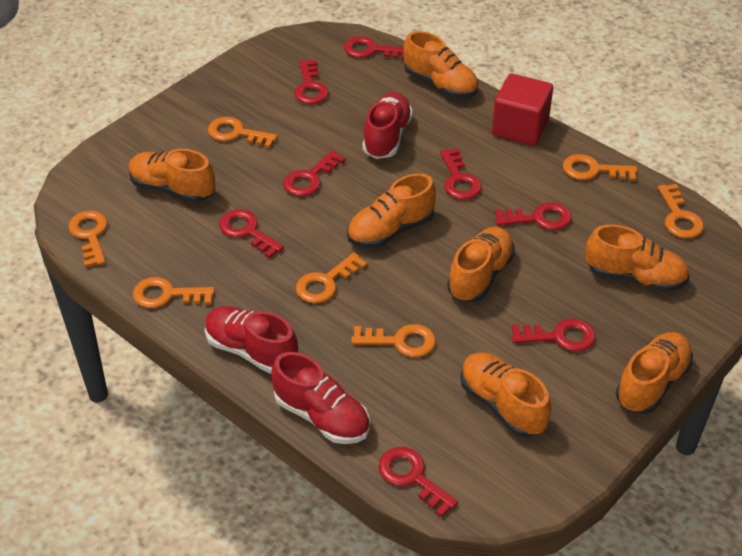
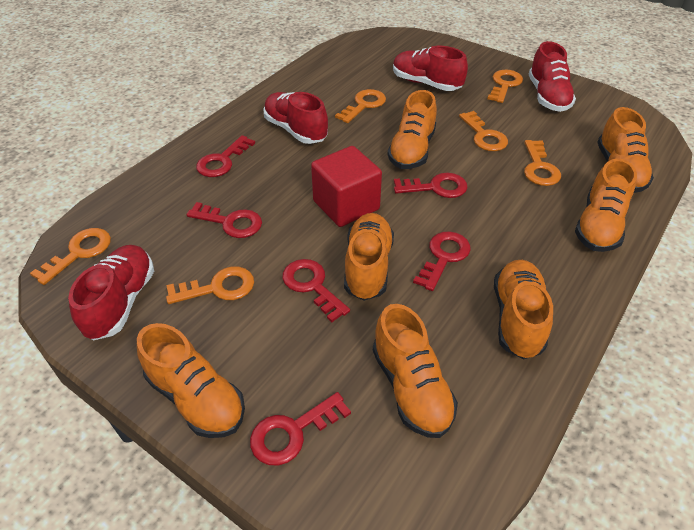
orange key: 7 -> 6
red key: 8 -> 6
red shoe: 3 -> 4

